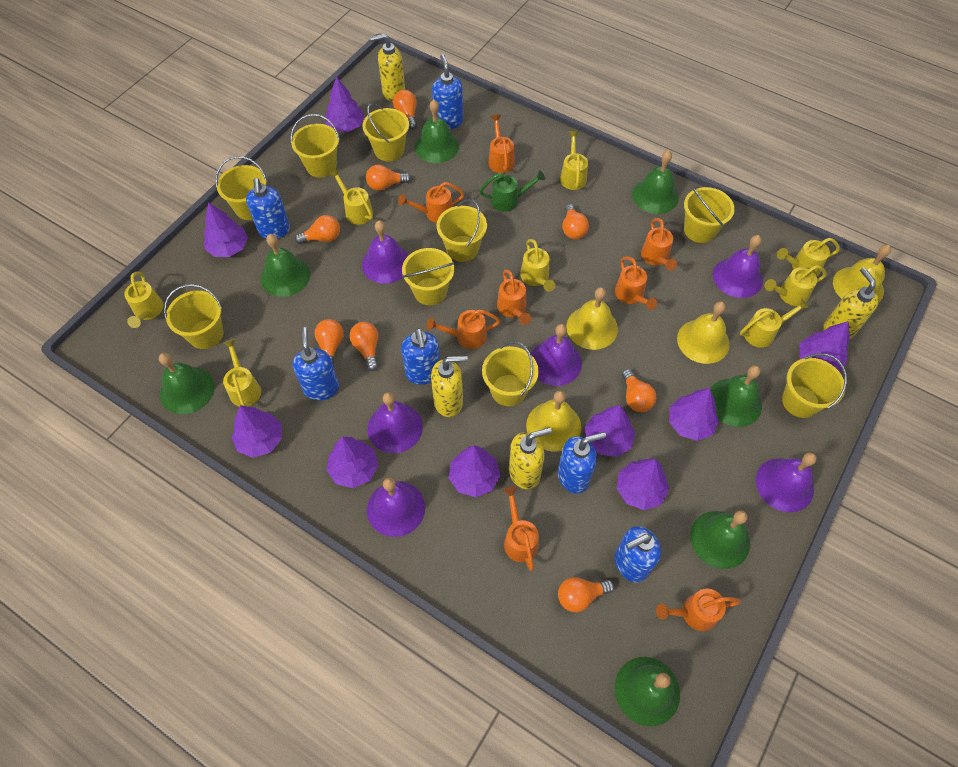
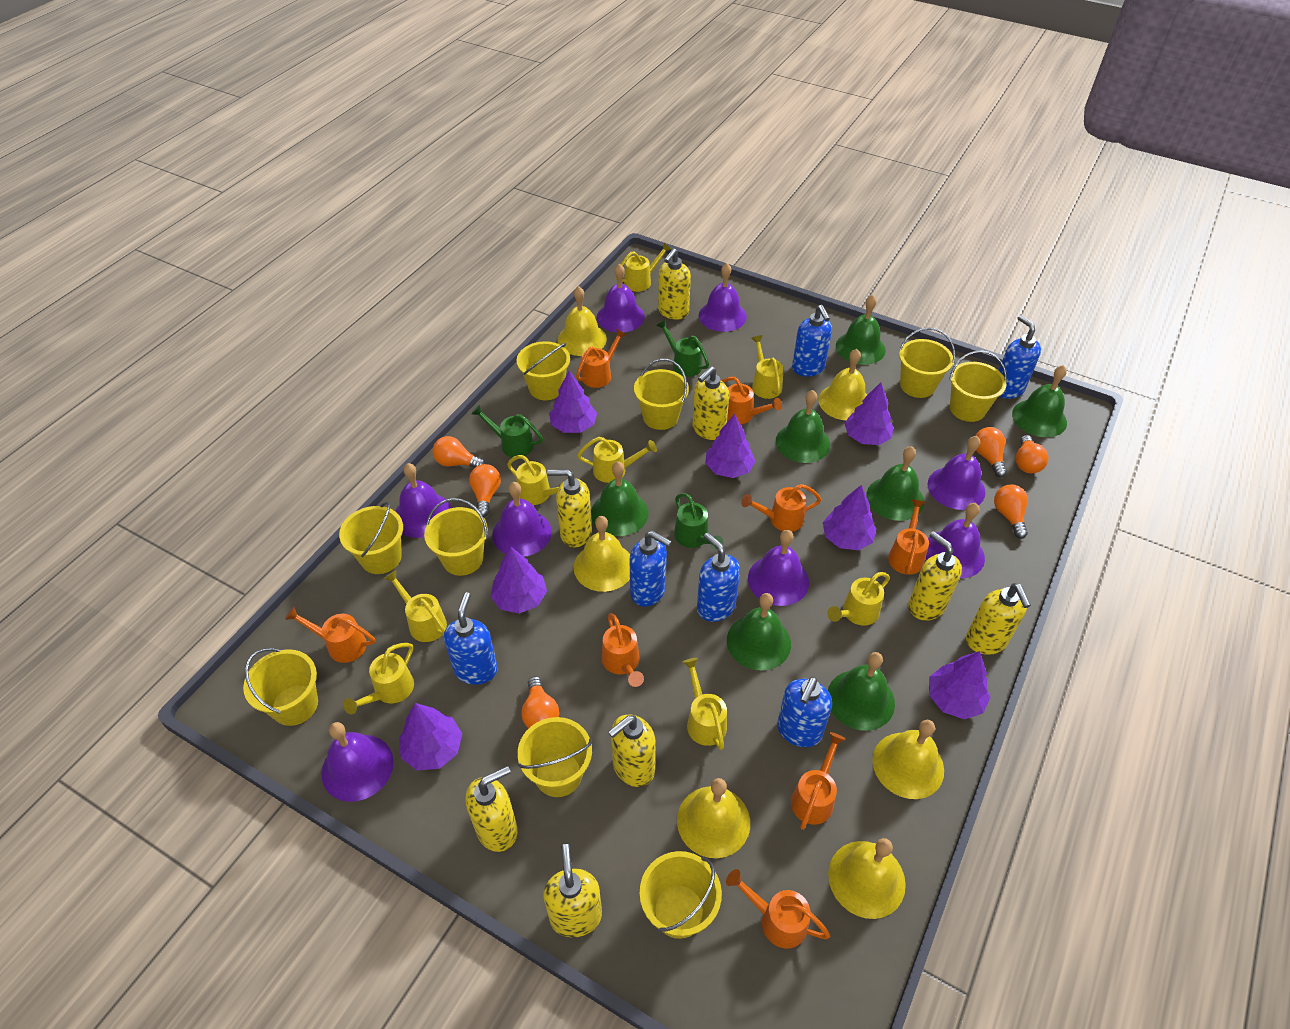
green watering can: 1 -> 3
orange light bulb: 8 -> 6
purple bell: 6 -> 8
purple tree: 9 -> 7
yellow bell: 4 -> 6
yellow soap dispenser: 4 -> 8

